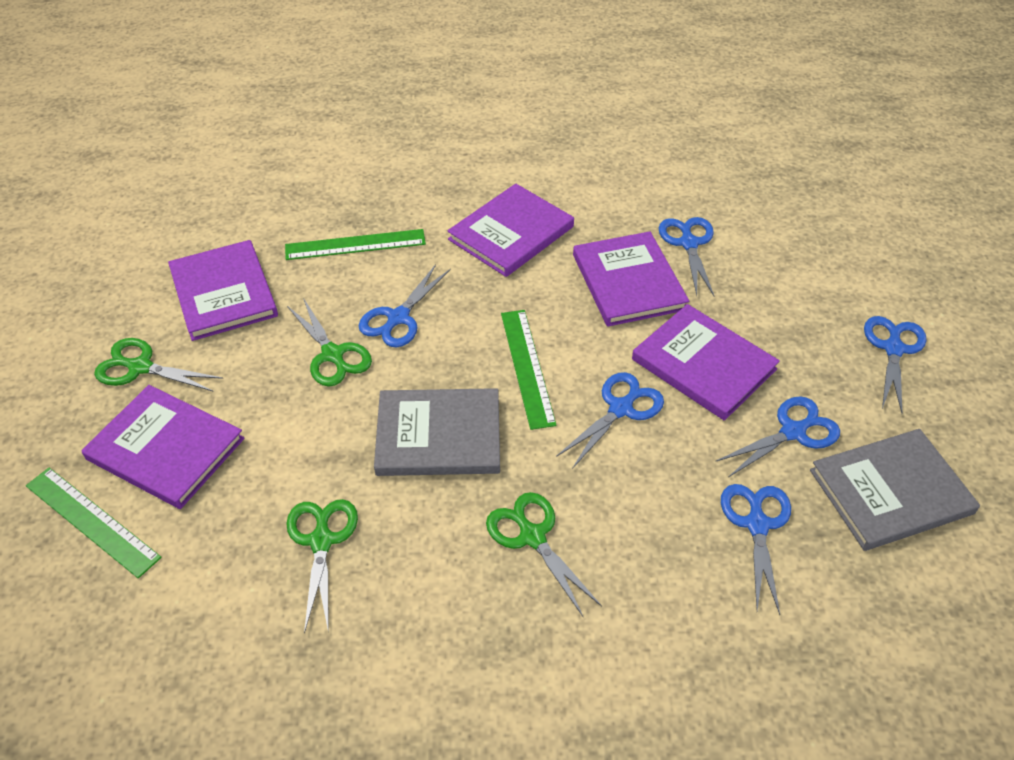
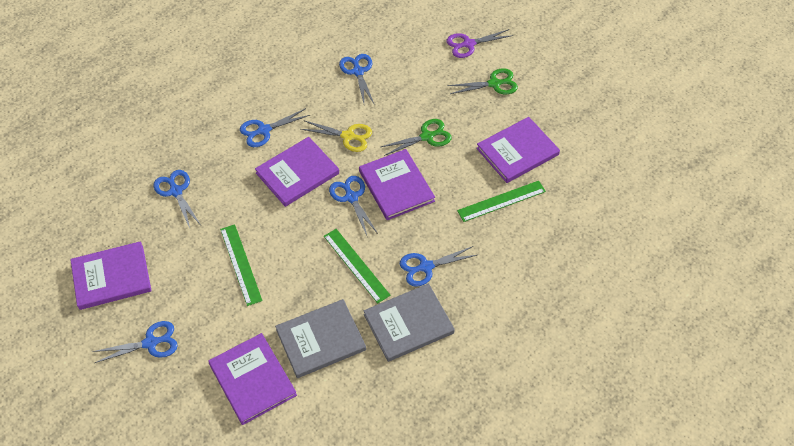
green scissors: 4 -> 2
purple scissors: 0 -> 1
yellow scissors: 0 -> 1

